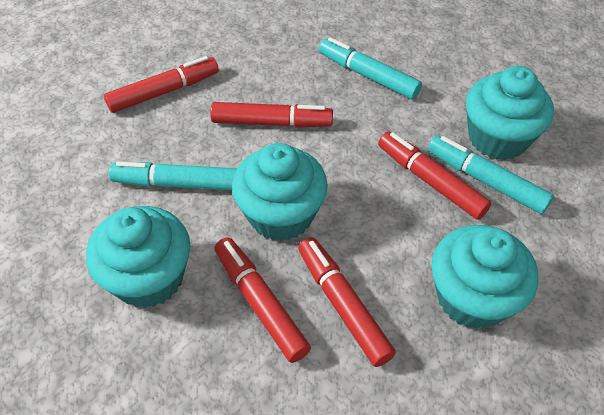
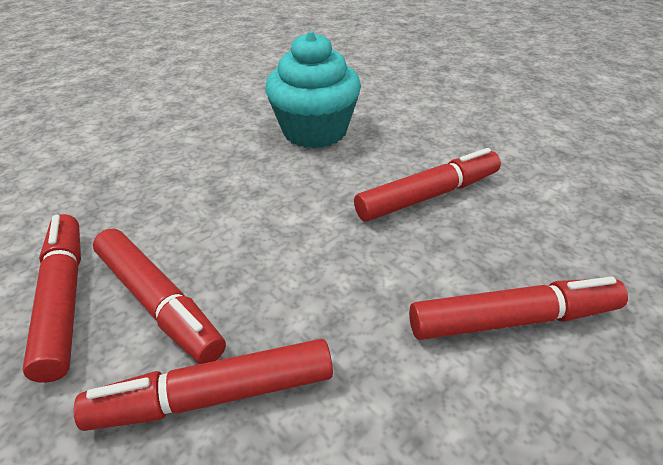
turquoise cupcake: 4 -> 1
turquoise marker: 3 -> 0

